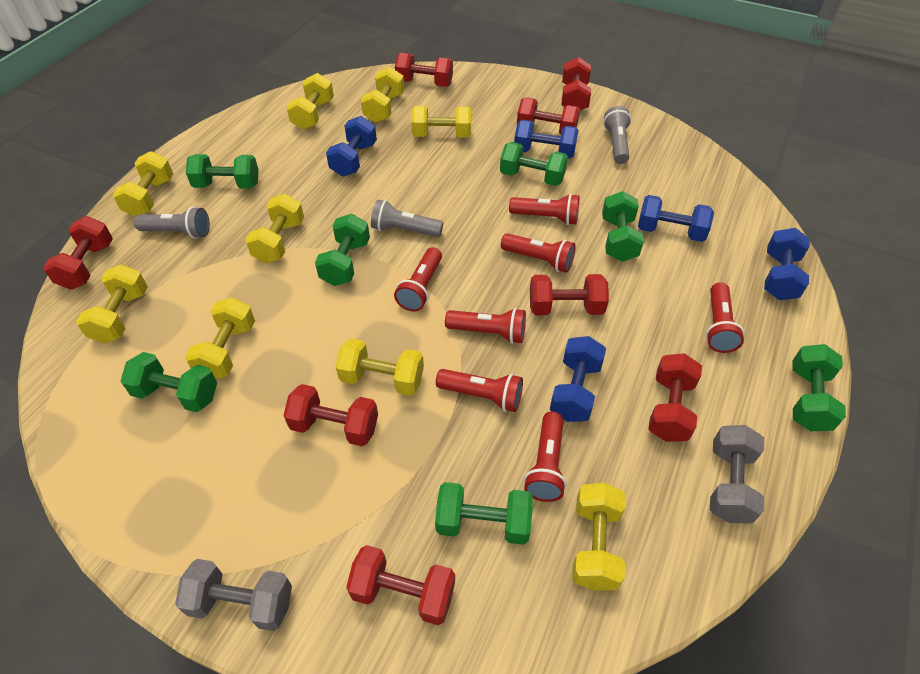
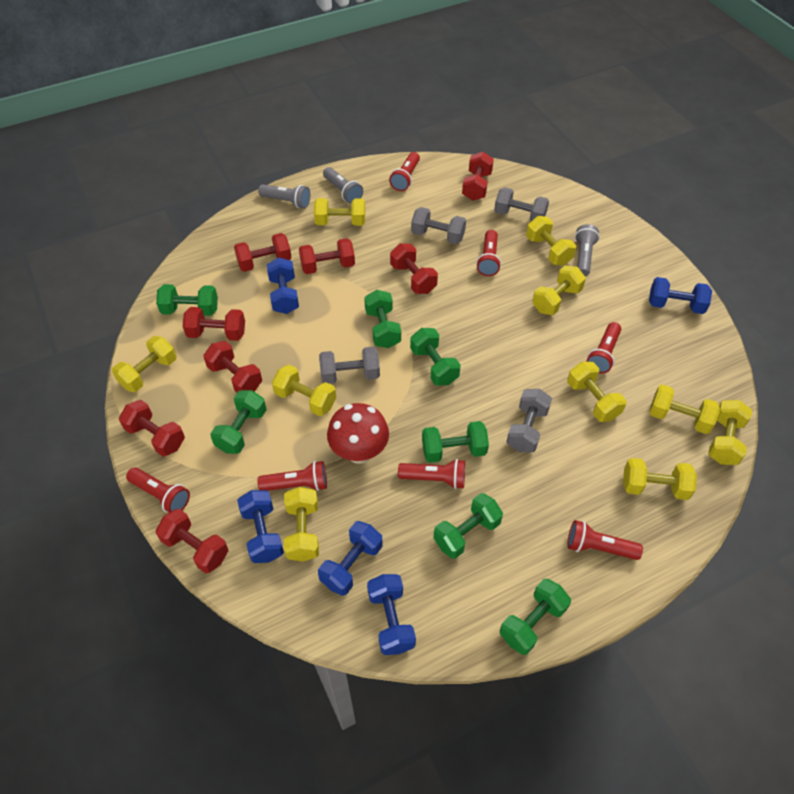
grey dumbbell: 2 -> 4
red mushroom: 0 -> 1
yellow dumbbell: 9 -> 10

